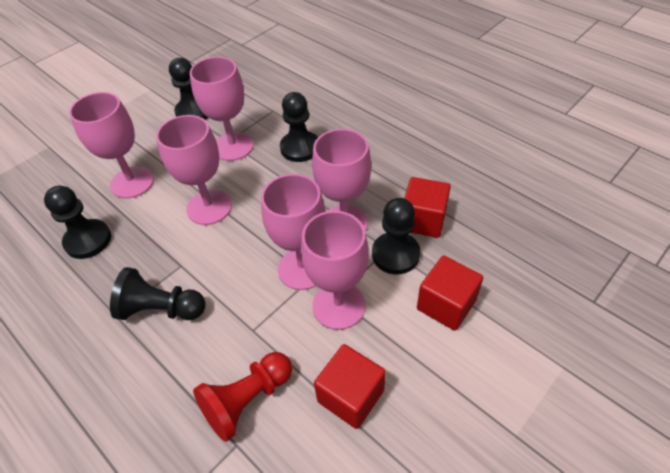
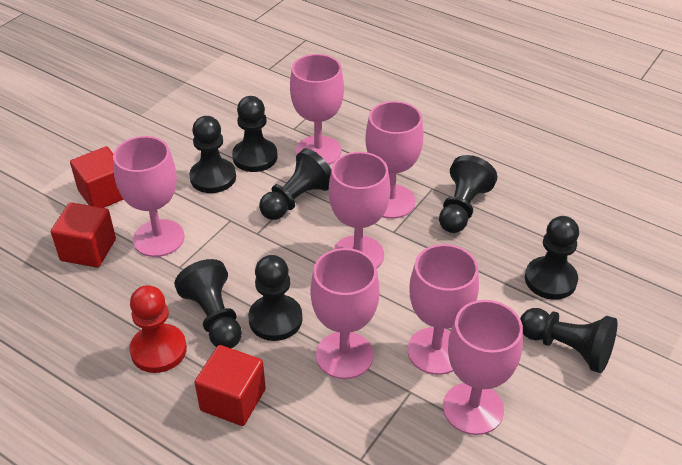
black pawn: 5 -> 8
pink goblet: 6 -> 7

